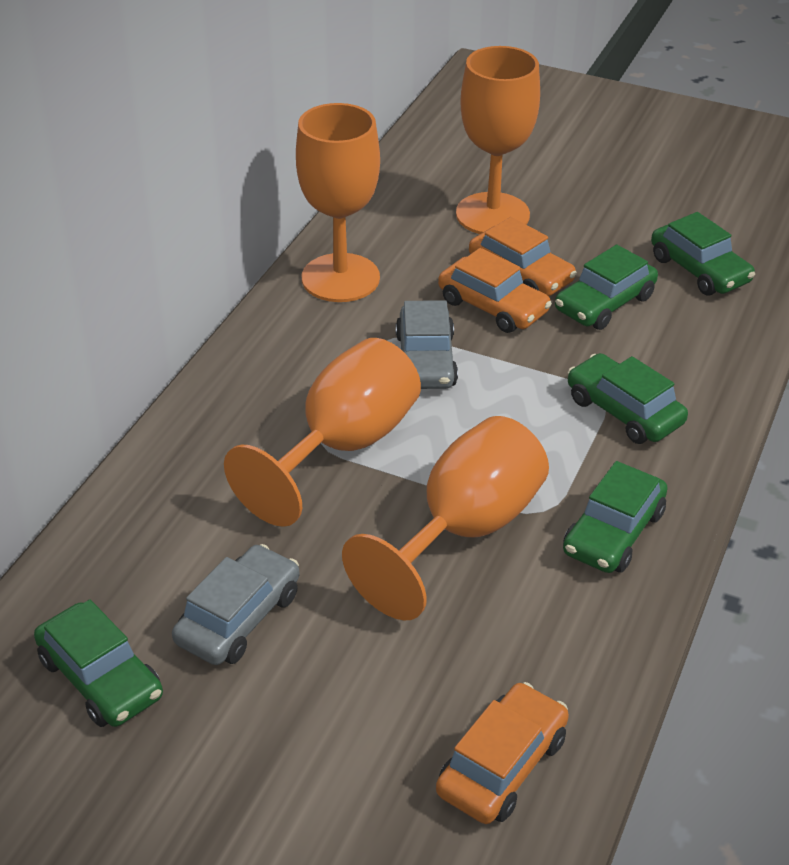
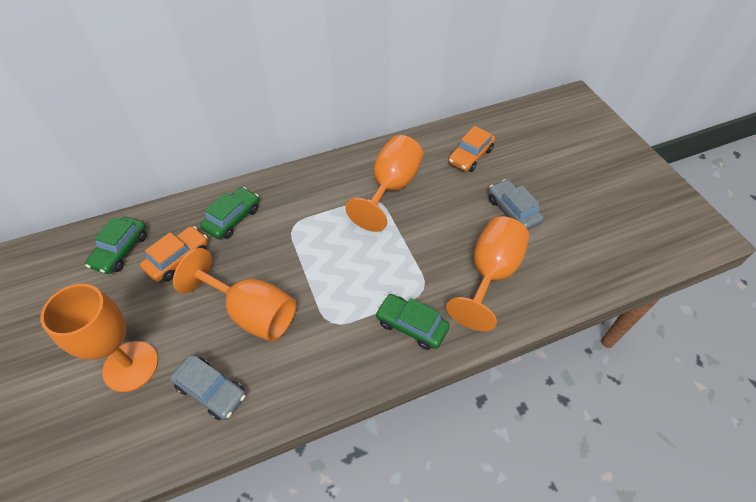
green car: 5 -> 3
orange car: 3 -> 2

